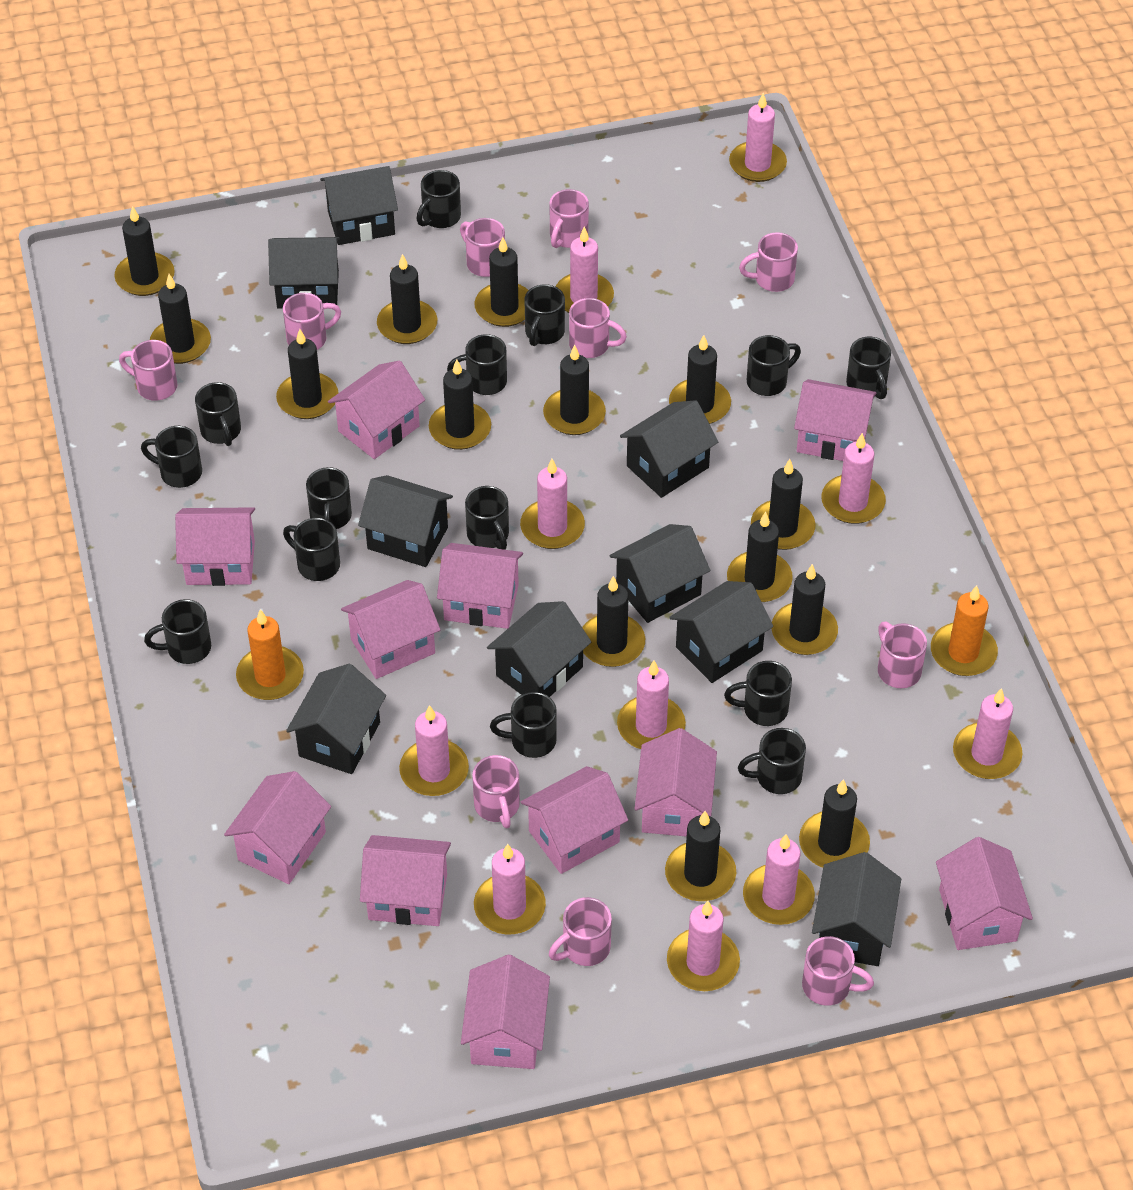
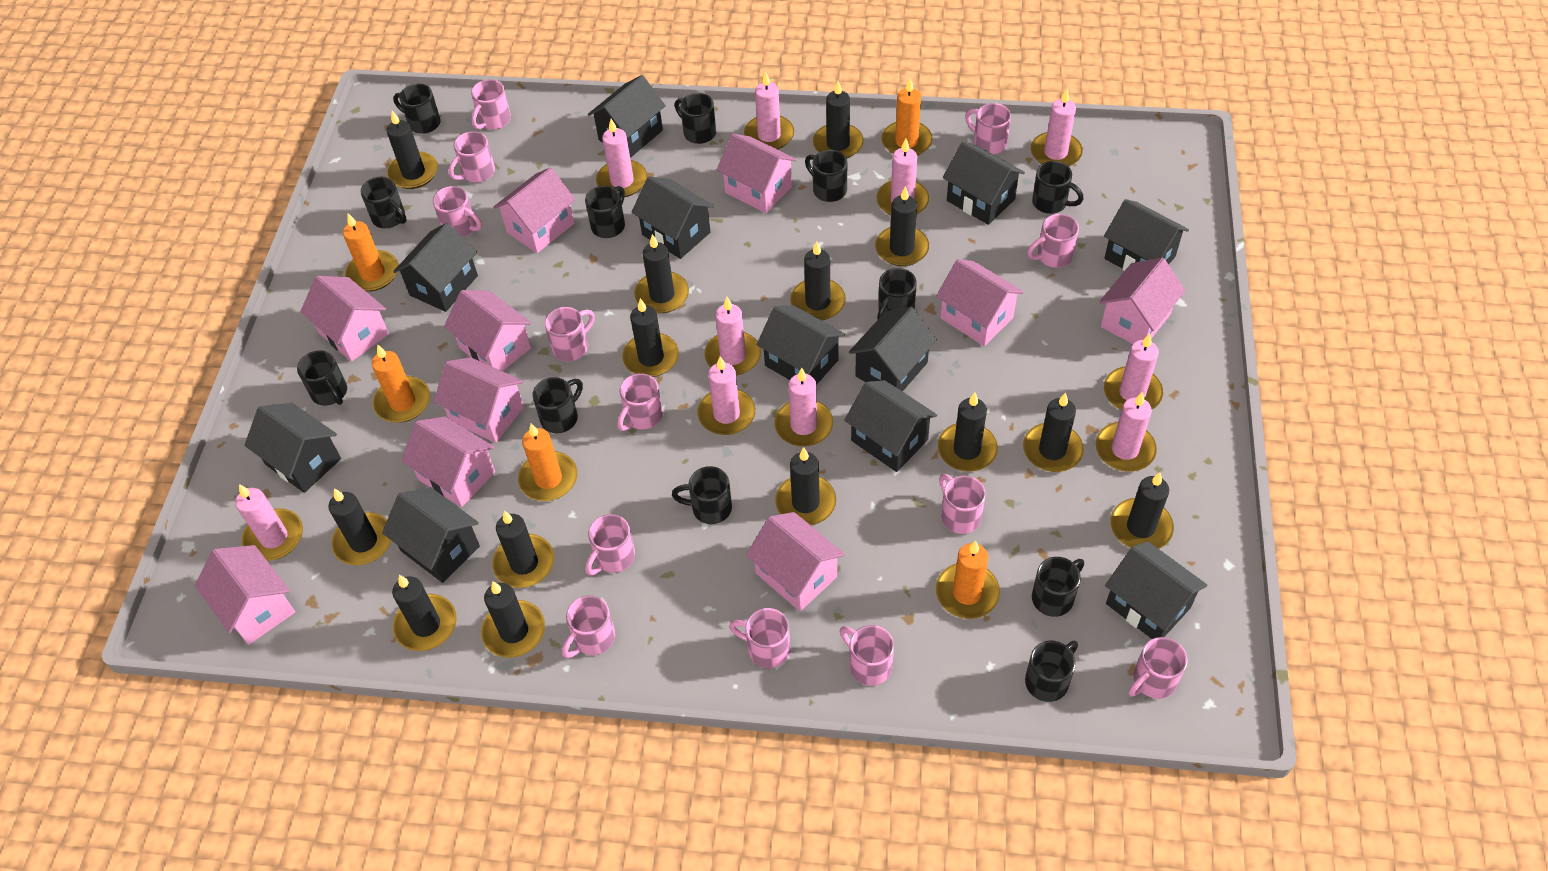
black house: 9 -> 11
black mug: 14 -> 12
orange candle: 2 -> 5
pink house: 11 -> 10
pink mug: 10 -> 13

